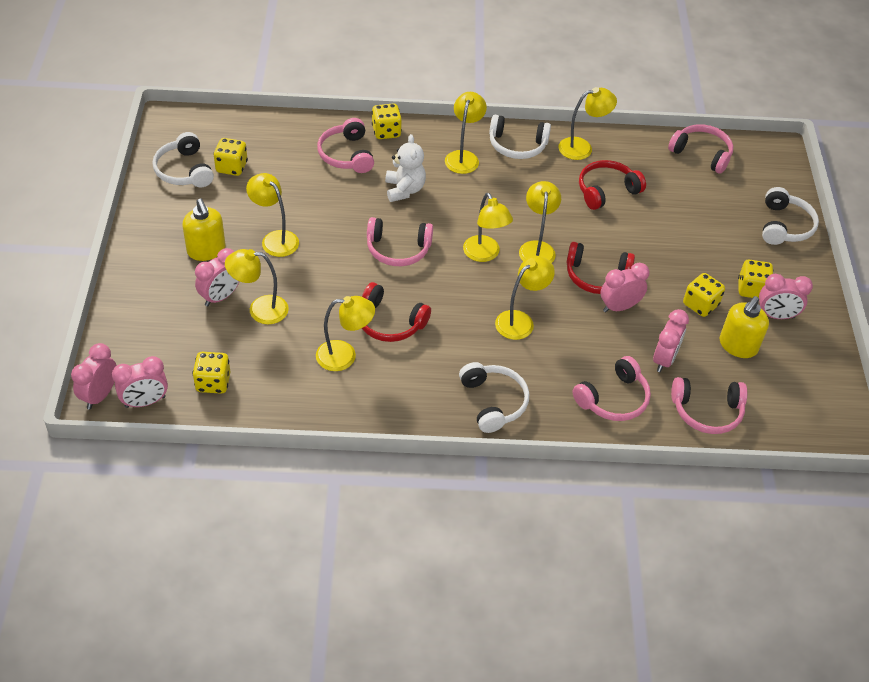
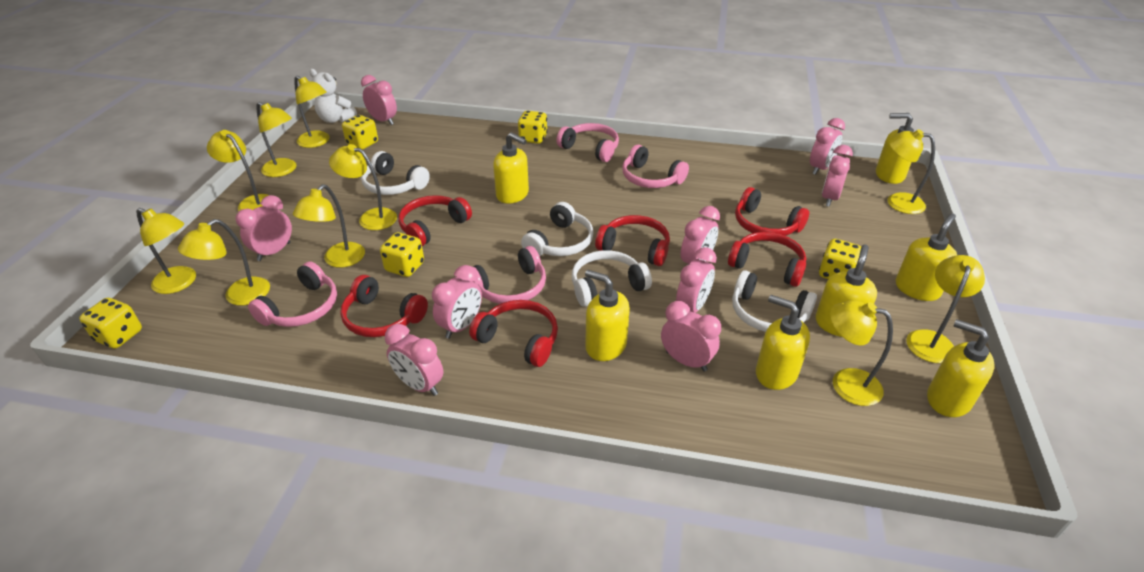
pink clock: 6 -> 9
pink headphones: 5 -> 4
red headphones: 3 -> 6
yellow lamp: 8 -> 10
yellow soap dispenser: 2 -> 7

